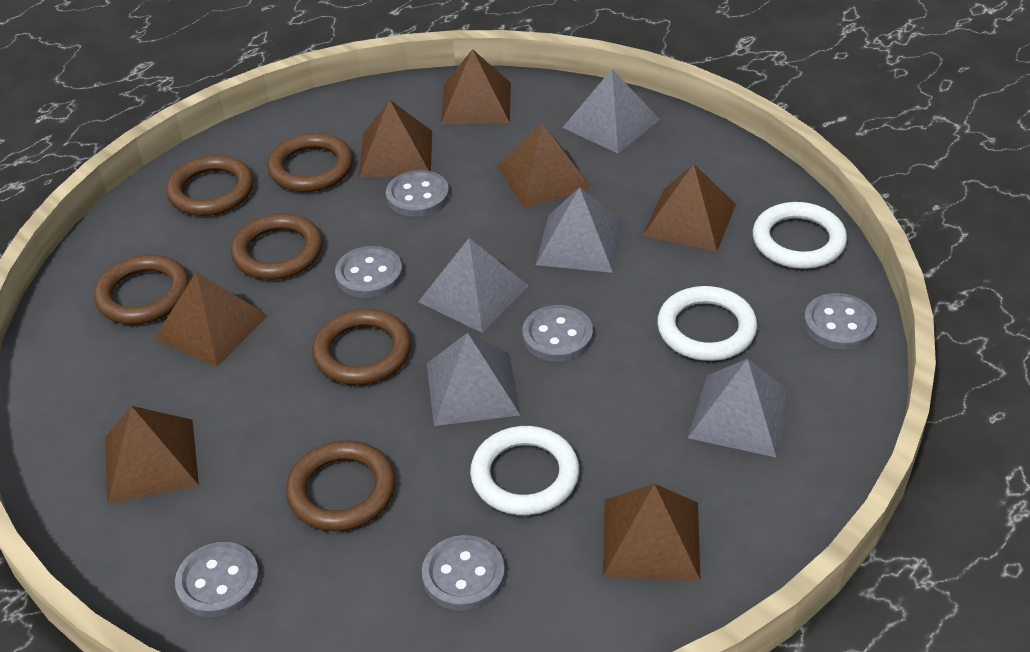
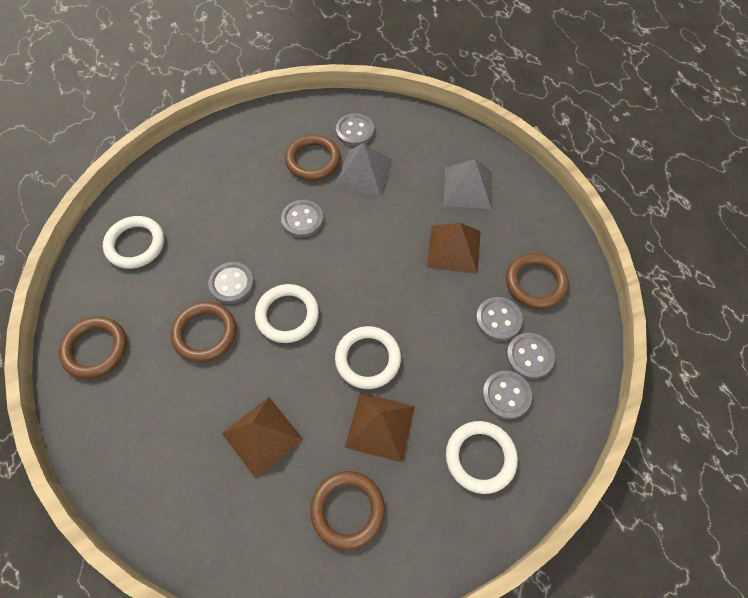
brown pyramid: 7 -> 3
brown ring: 6 -> 5
grey pyramid: 5 -> 2
white ring: 3 -> 4

